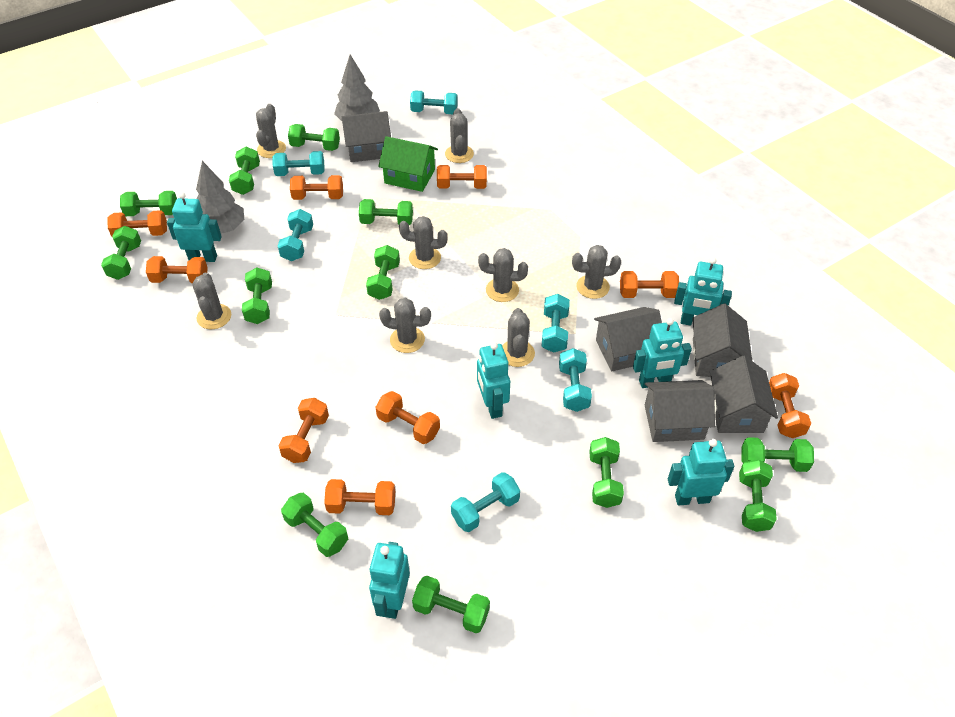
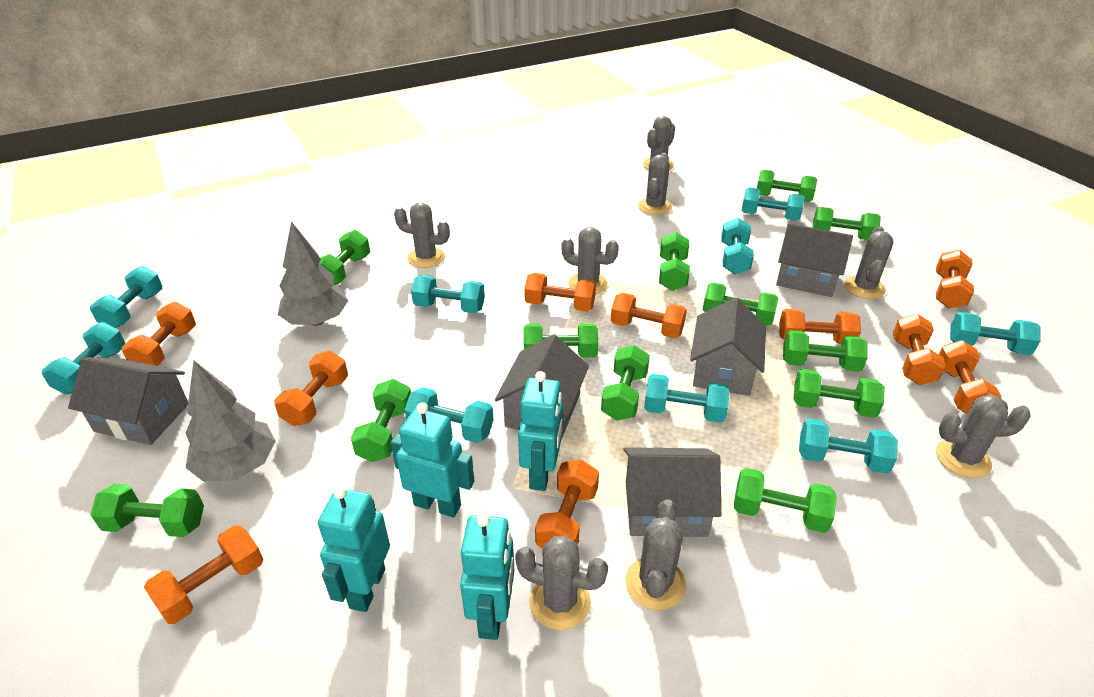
green house: 1 -> 0
orange dumbbell: 9 -> 10
turquoise dumbbell: 6 -> 9
turquoise robot: 6 -> 4

